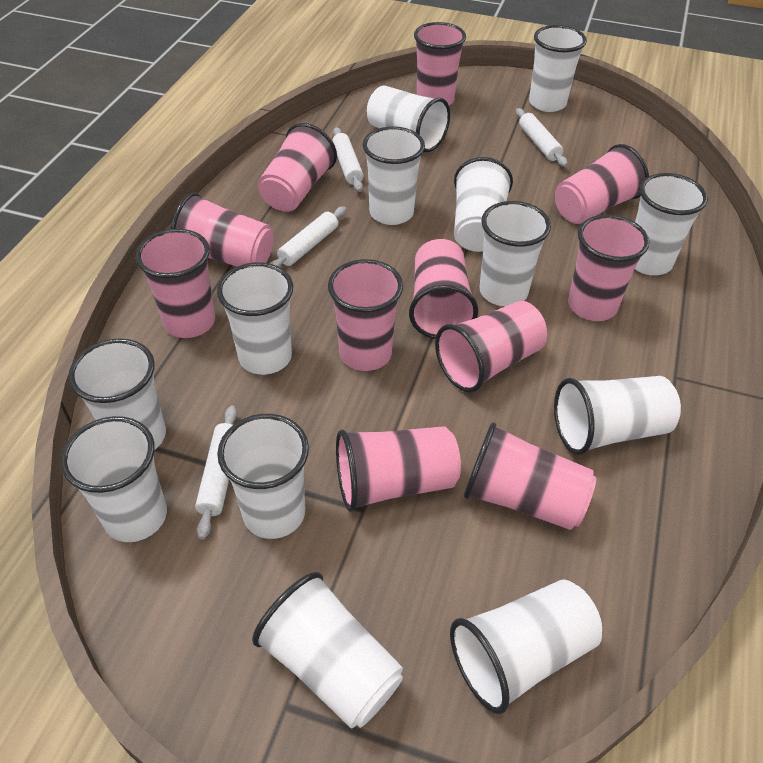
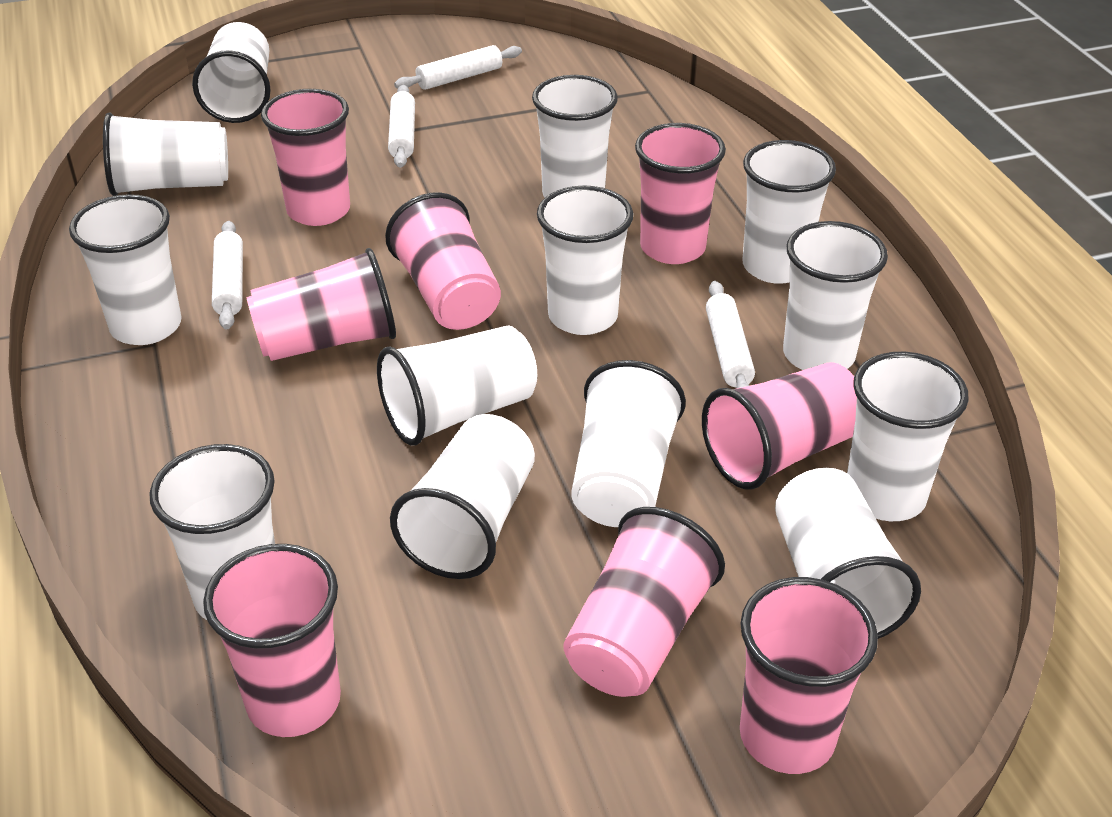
pink cup: 11 -> 8

